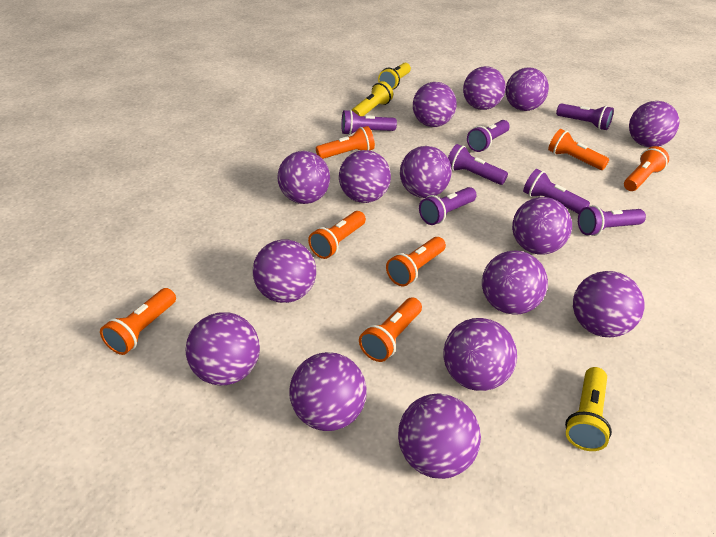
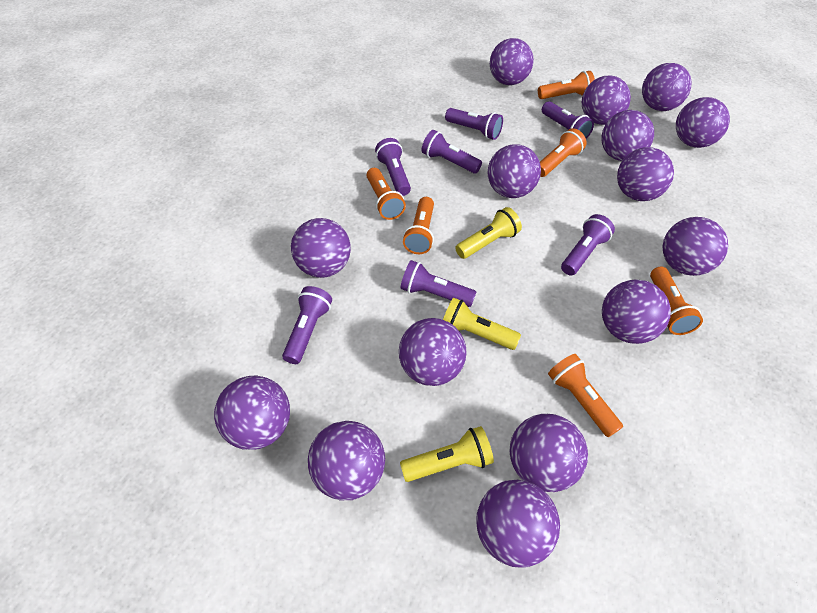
orange flashlight: 7 -> 6

